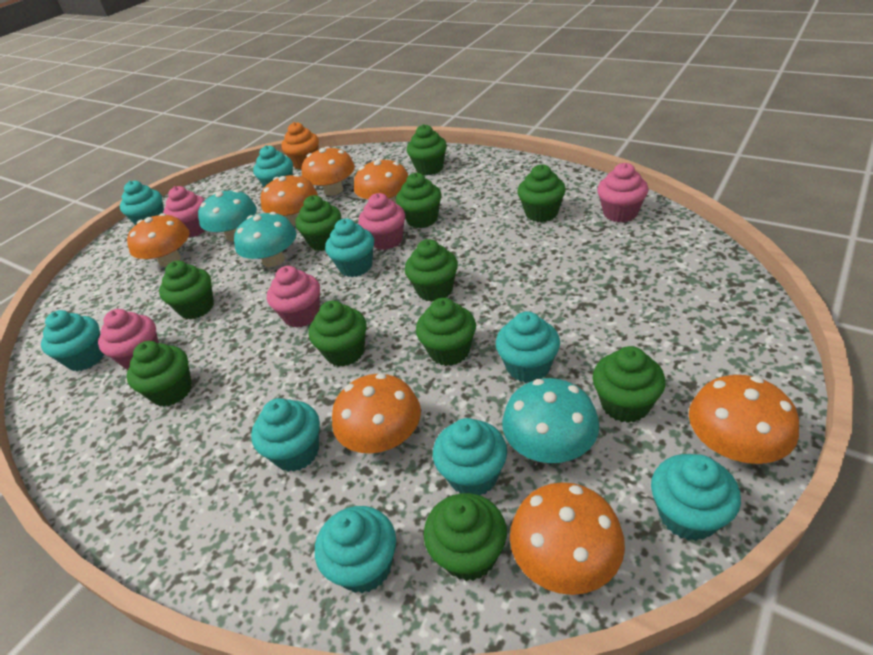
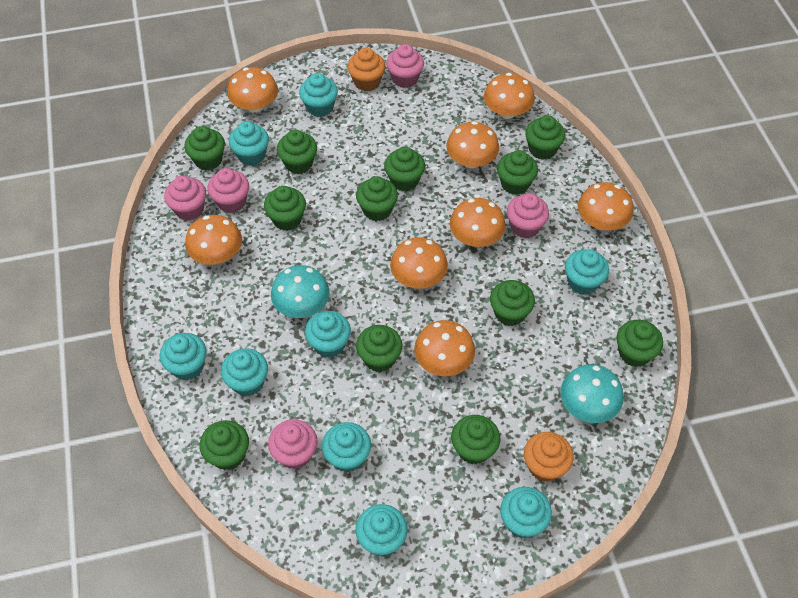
green cupcake: 11 -> 12
orange cupcake: 1 -> 2
orange mushroom: 7 -> 8
turquoise mushroom: 3 -> 2

